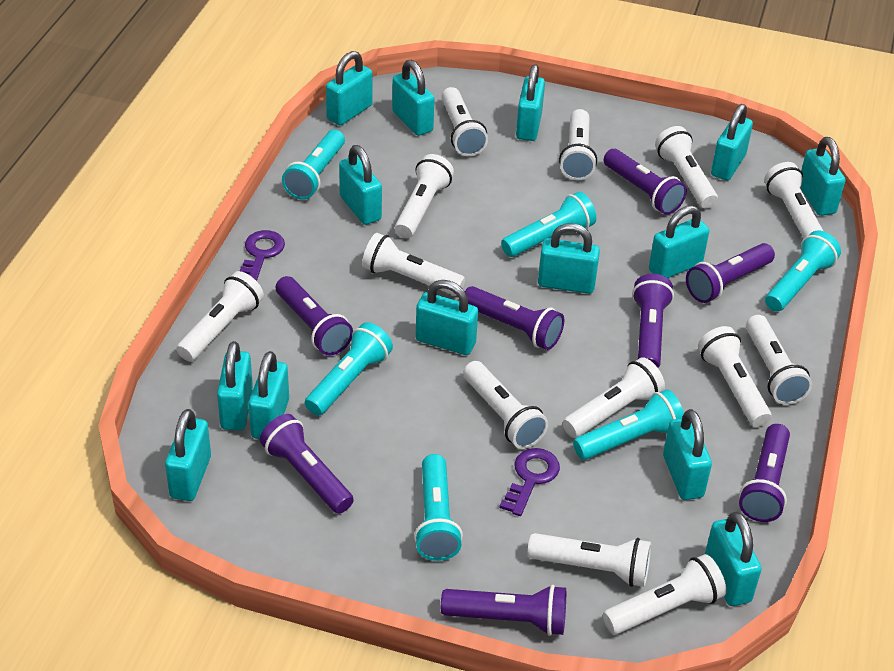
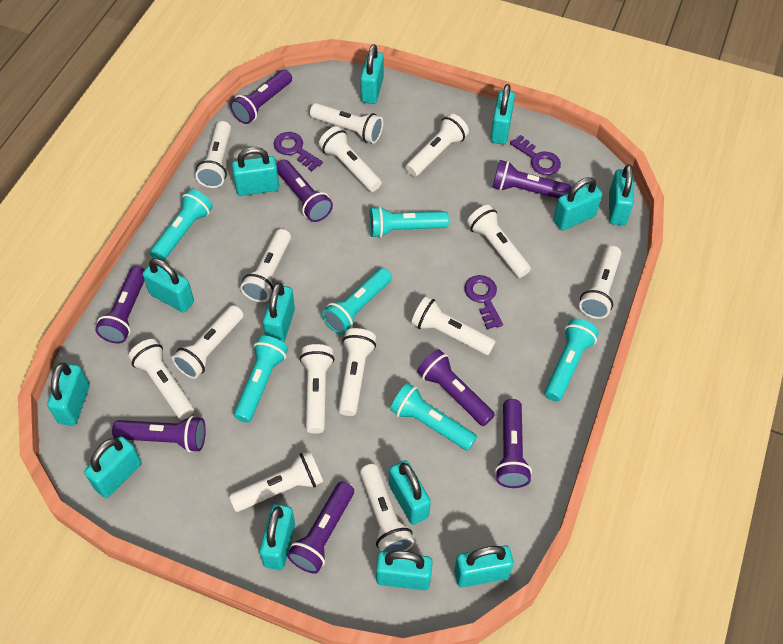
purple key: 2 -> 3
turquoise padlock: 14 -> 13
white flashlight: 13 -> 14

